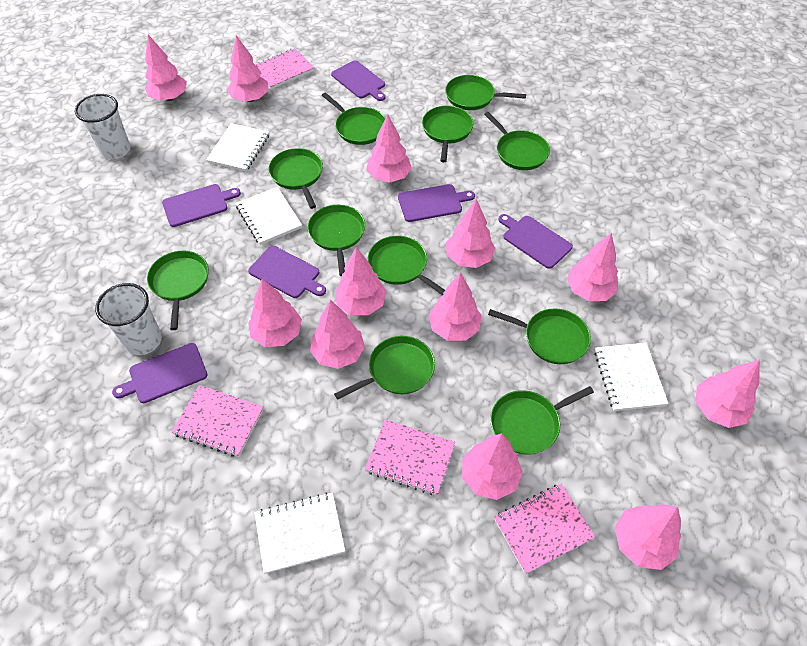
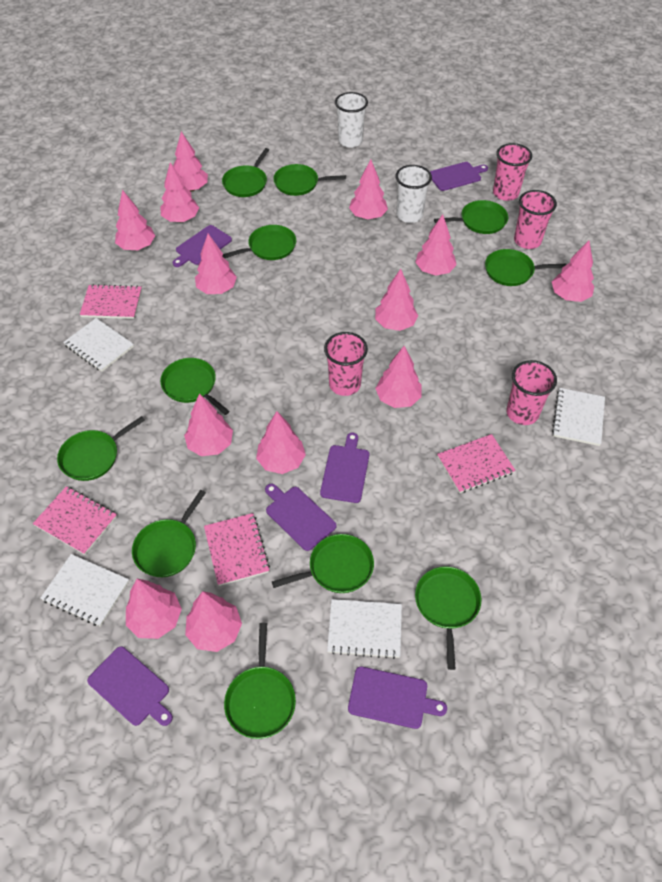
pink cup: 0 -> 4
pink tree: 12 -> 13

